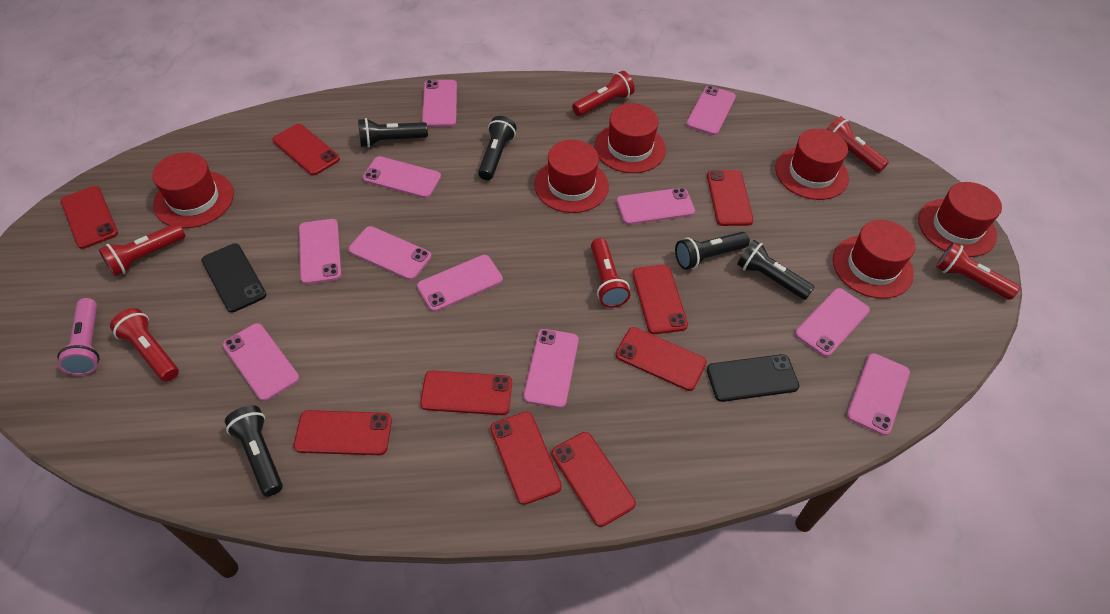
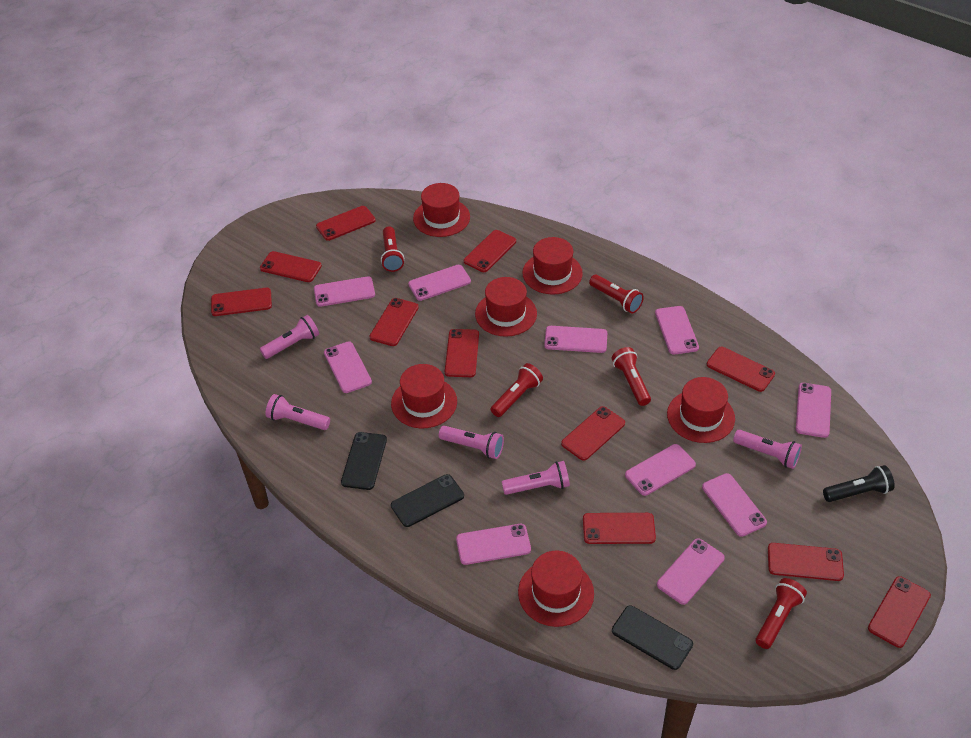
black flashlight: 5 -> 1
black phone: 2 -> 3
pink flashlight: 1 -> 5
pink phone: 11 -> 10
red flashlight: 6 -> 5
red phone: 9 -> 11

